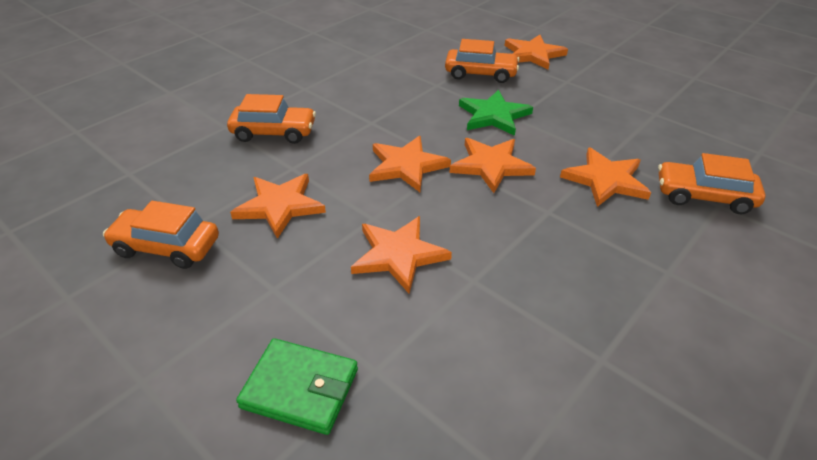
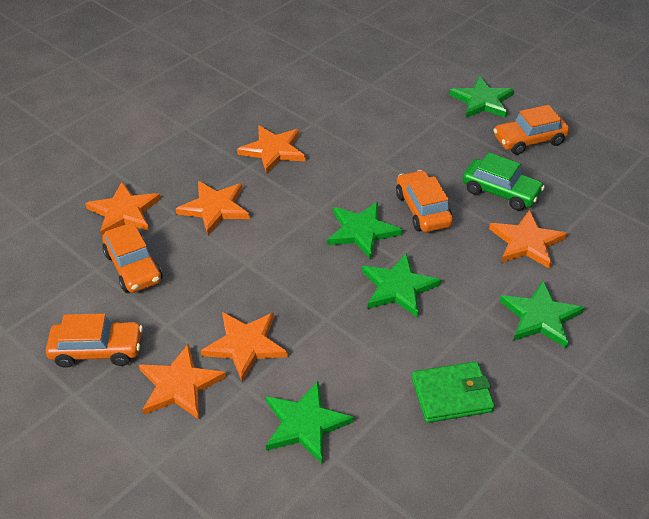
green car: 0 -> 1
green star: 1 -> 5

